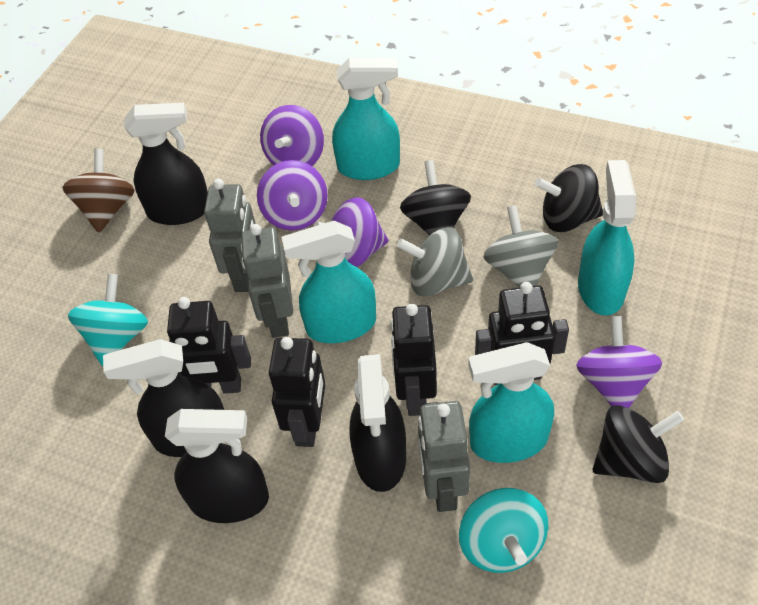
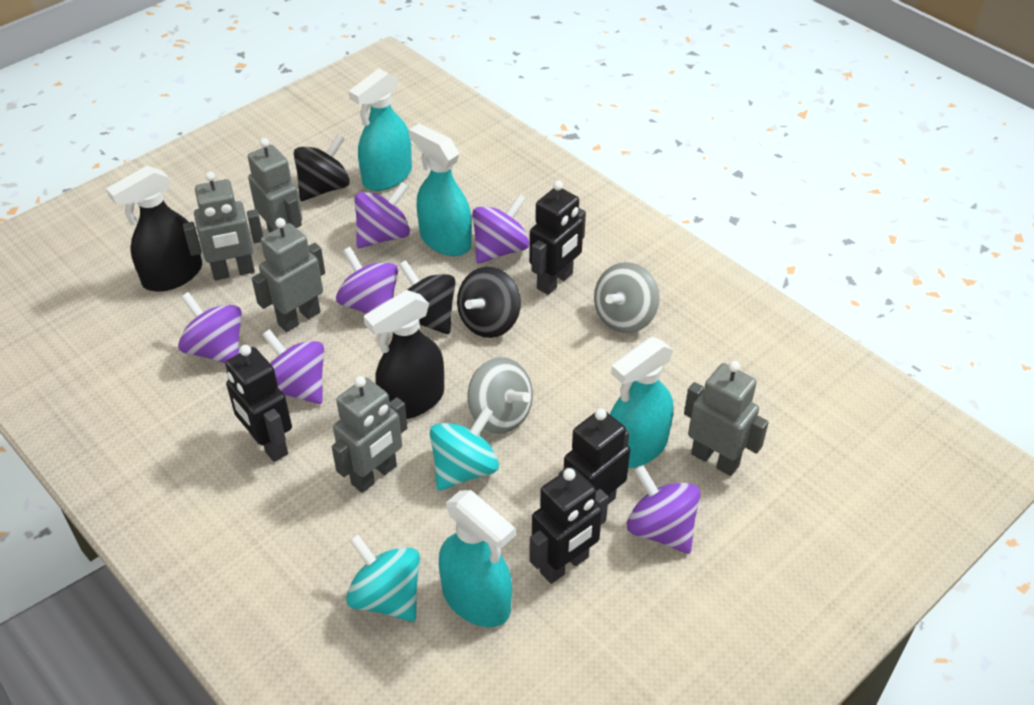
black spray bottle: 4 -> 2
brown spinning top: 1 -> 0
grey robot: 3 -> 5
purple spinning top: 4 -> 6

